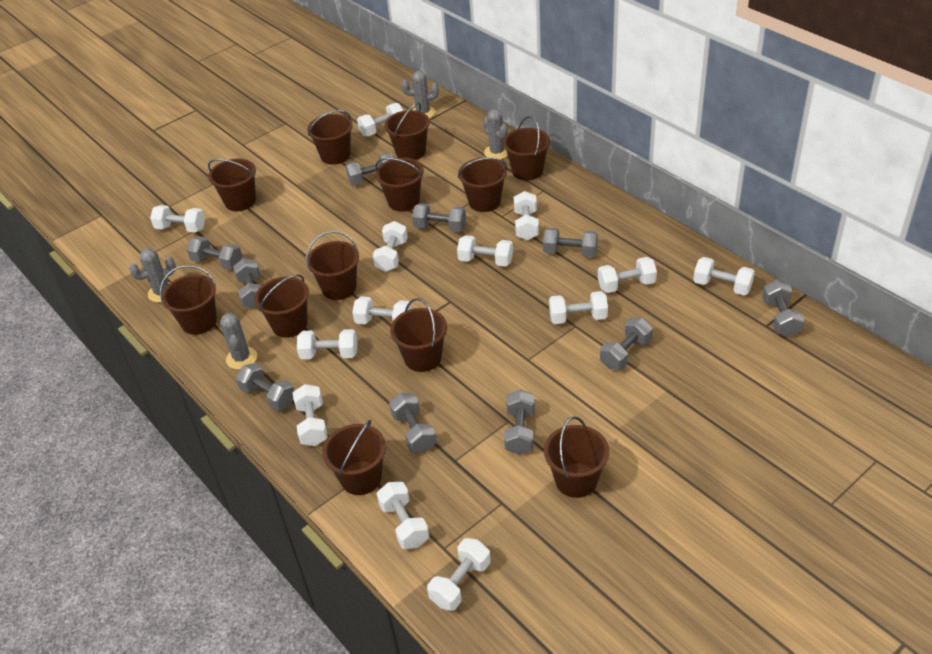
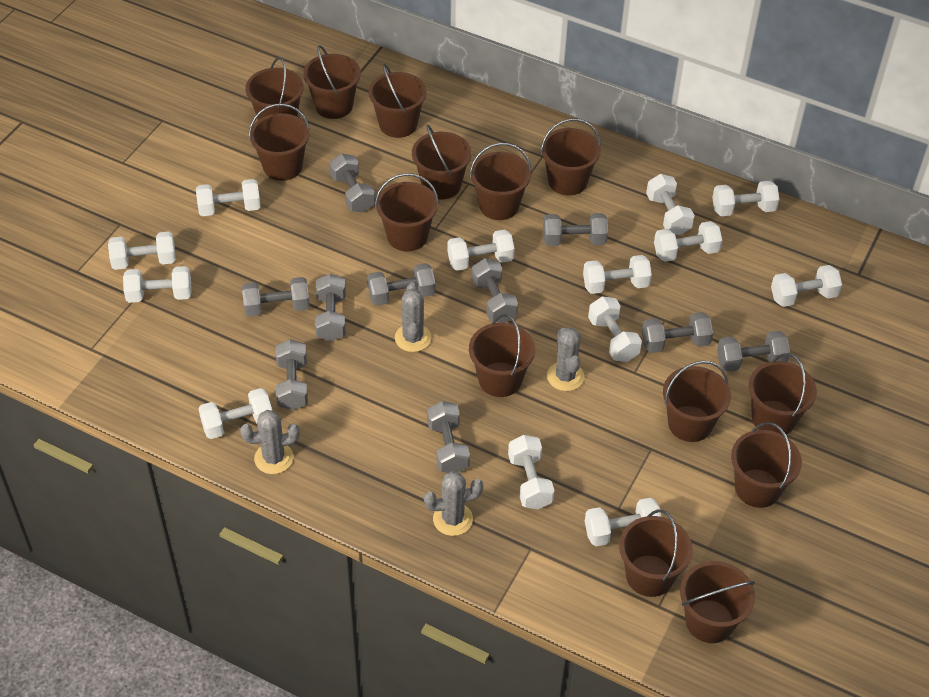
brown bucket: 12 -> 14

